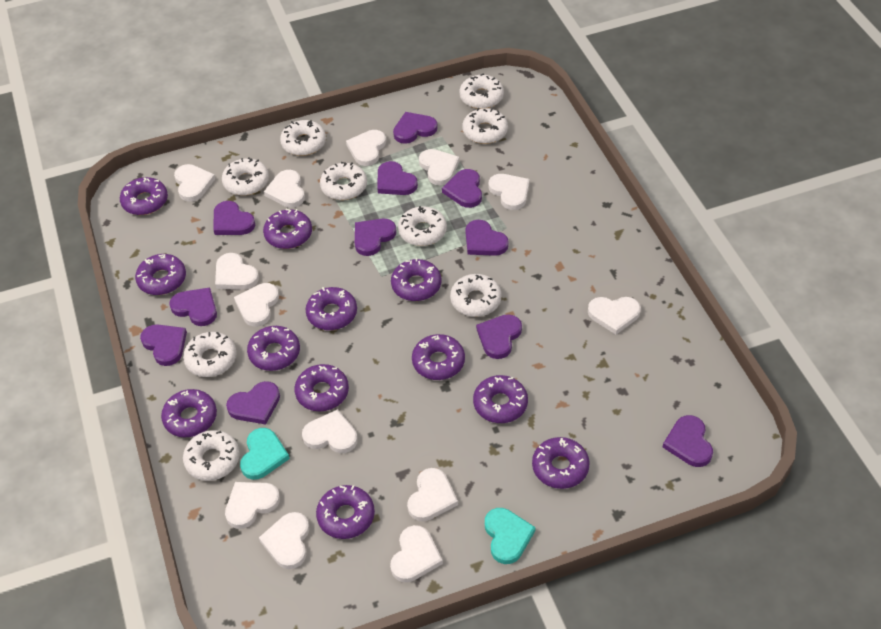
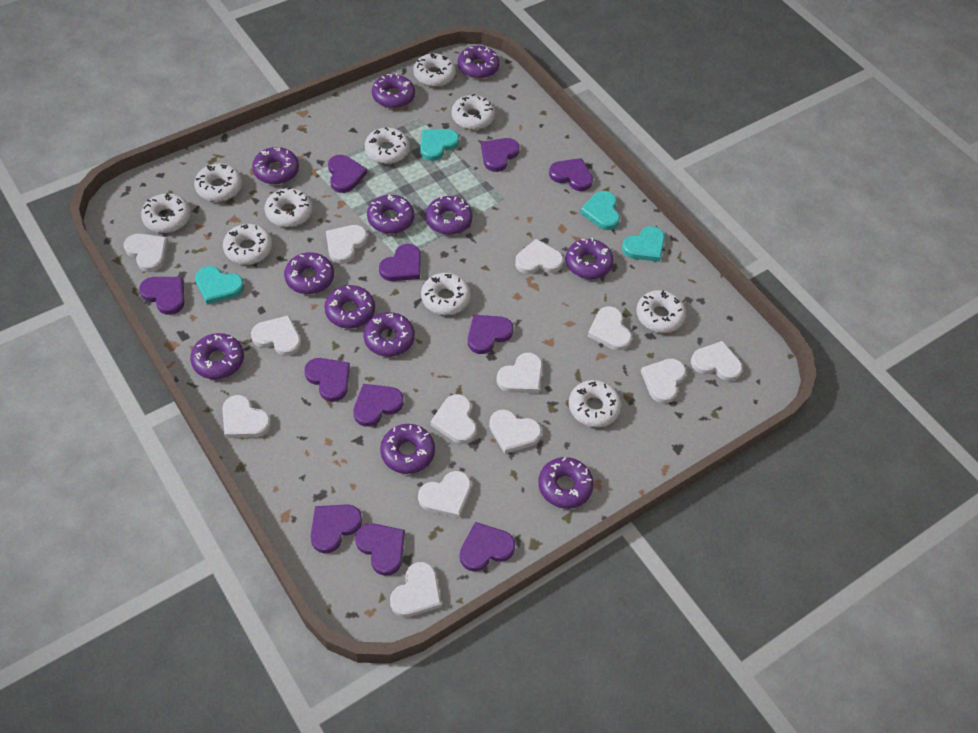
turquoise heart: 2 -> 4
white donut: 9 -> 10

